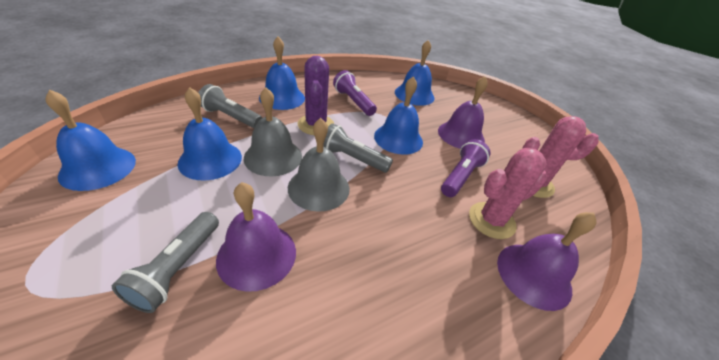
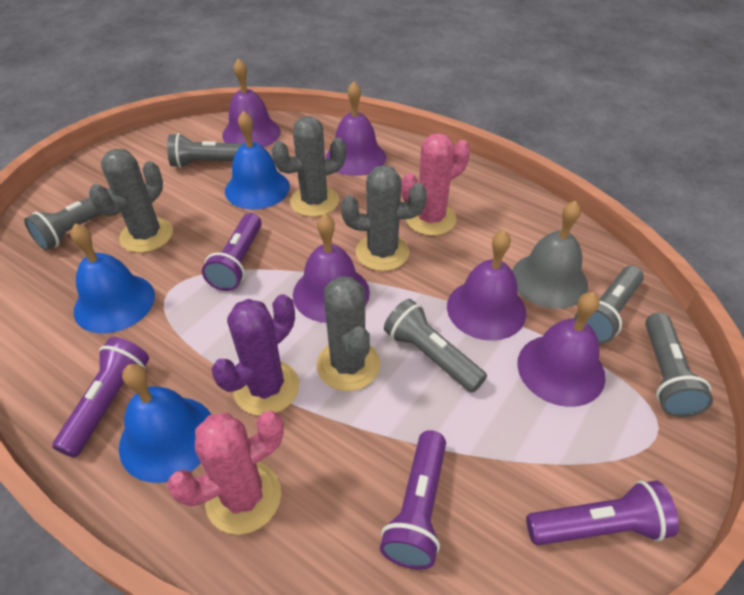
blue bell: 5 -> 3
grey bell: 2 -> 1
grey cactus: 0 -> 4
grey flashlight: 3 -> 5
purple bell: 3 -> 5
purple flashlight: 2 -> 4

